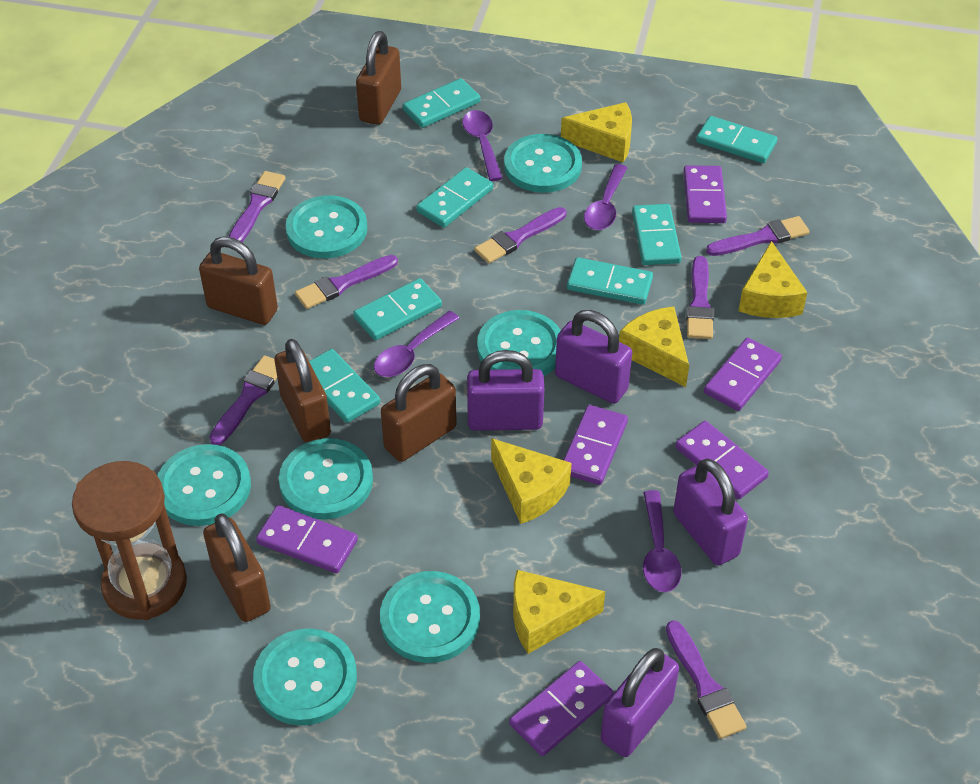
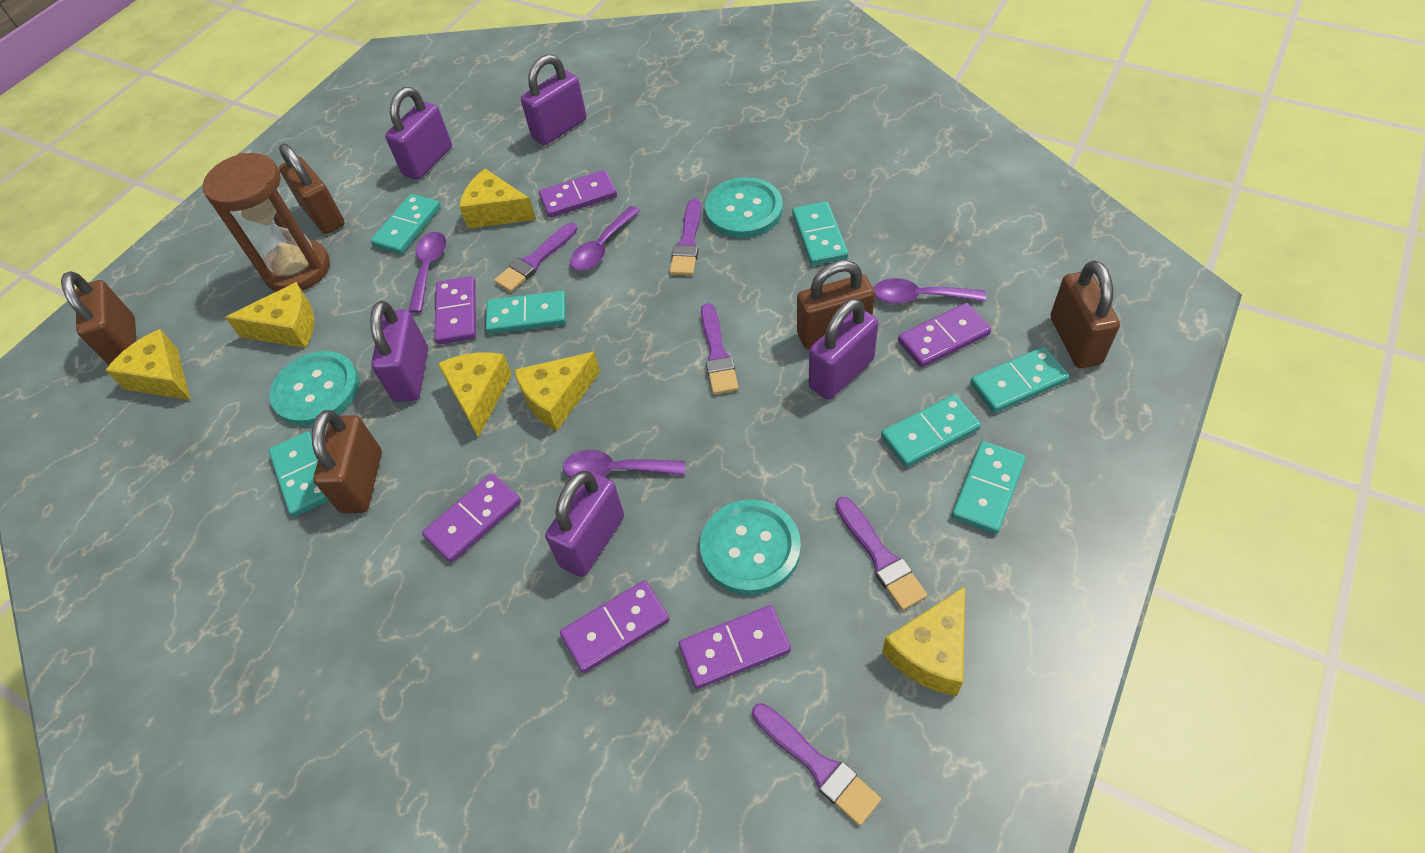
purple brush: 7 -> 5
purple padlock: 4 -> 5
turquoise button: 7 -> 3
yellow cheese: 5 -> 6

